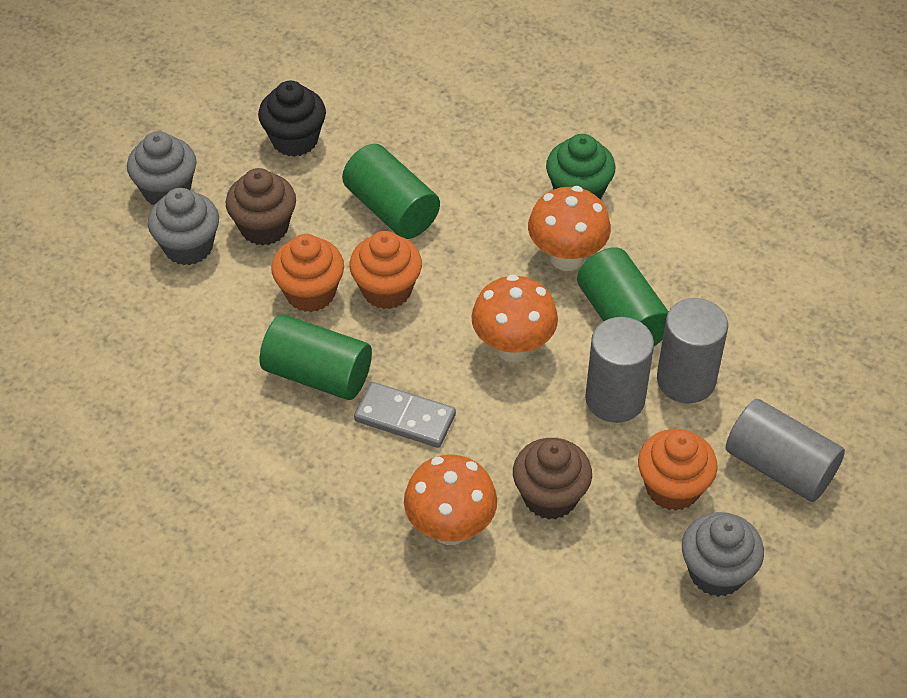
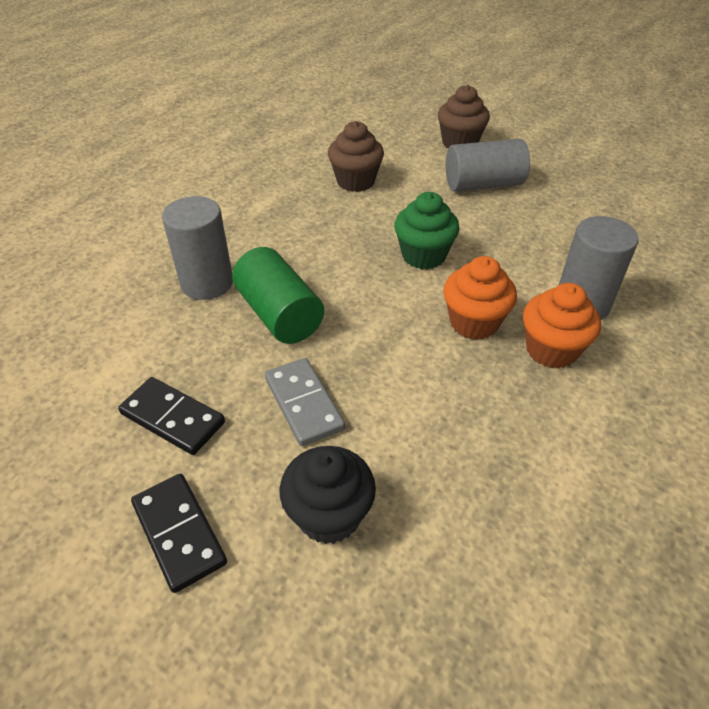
black domino: 0 -> 2
green cylinder: 3 -> 1
grey cupcake: 3 -> 0
orange cupcake: 3 -> 2
orange mushroom: 3 -> 0

